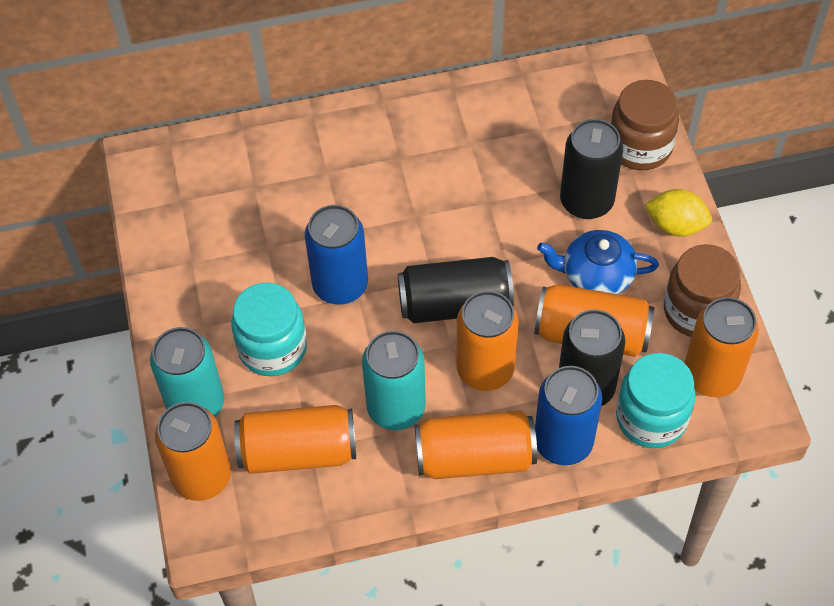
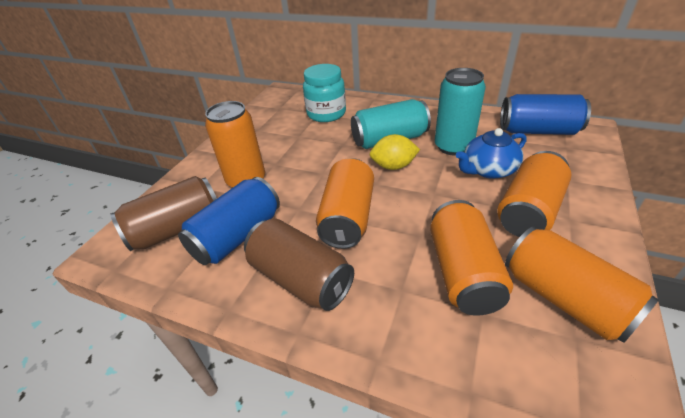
black can: 3 -> 0
brown can: 0 -> 2
brown jar: 2 -> 0
orange can: 6 -> 5
turquoise jar: 2 -> 1

